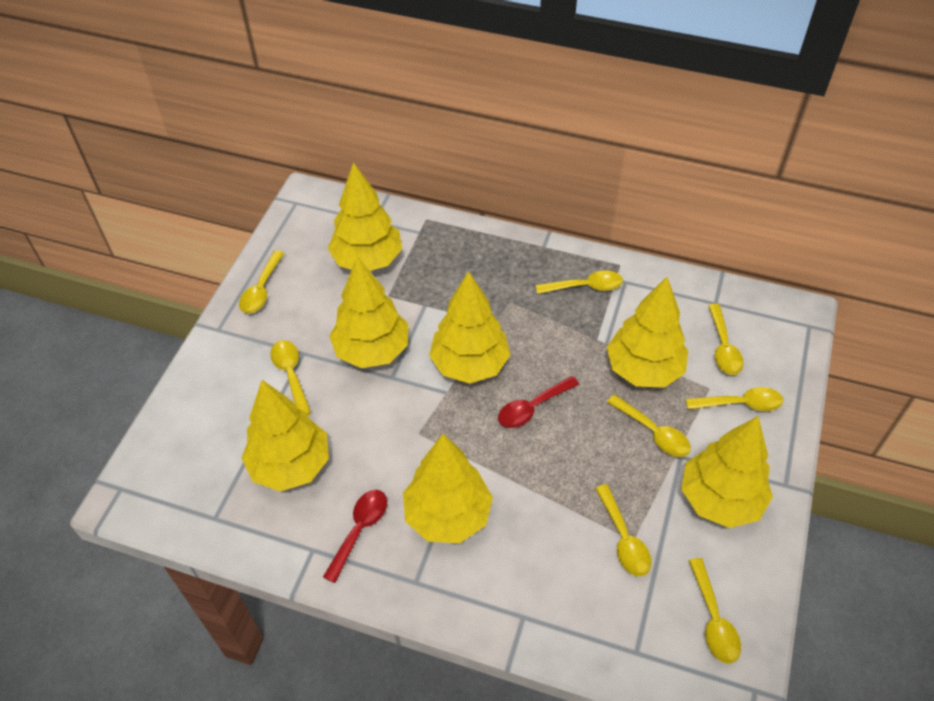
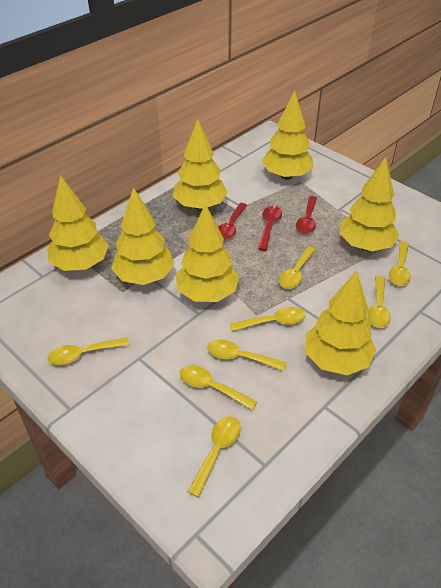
red spoon: 2 -> 3

